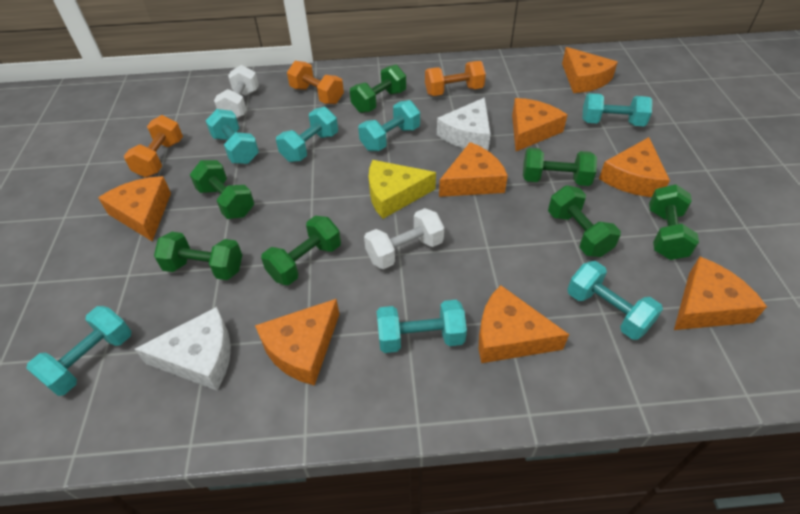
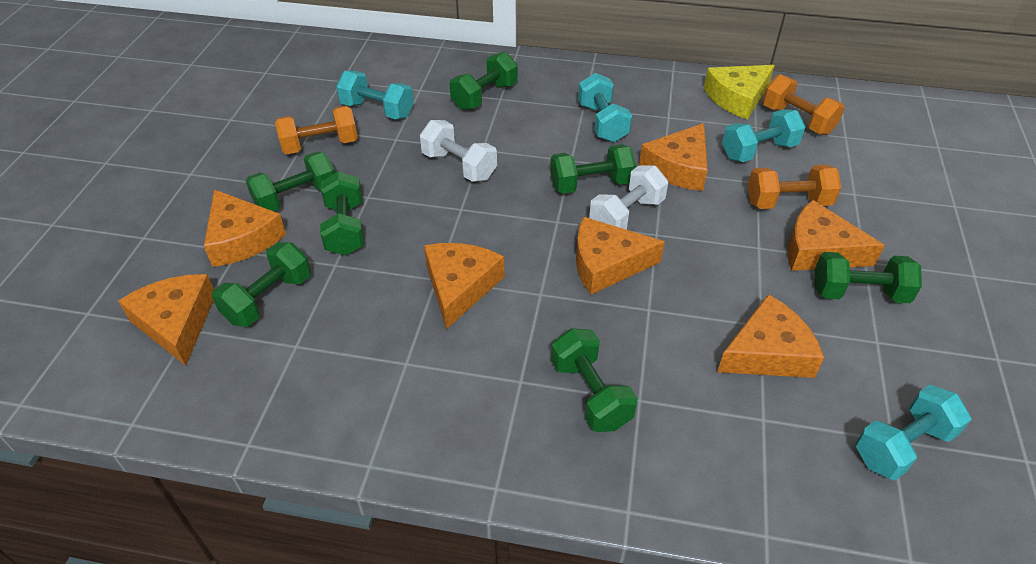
orange cheese: 8 -> 7
turquoise dumbbell: 7 -> 4
white cheese: 2 -> 0

